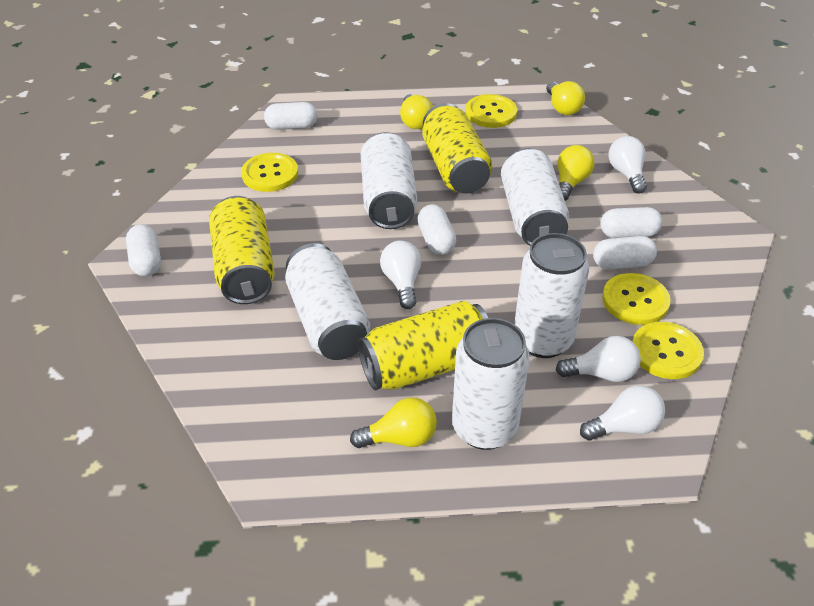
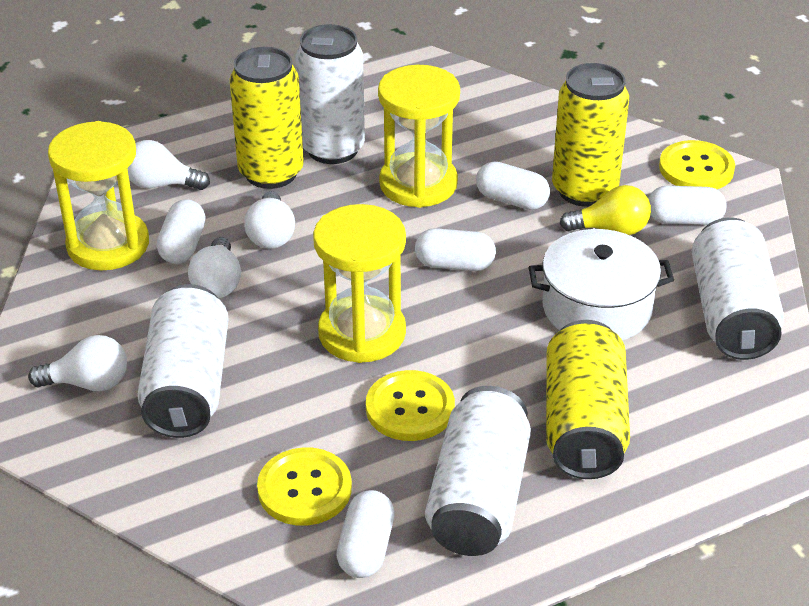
white can: 5 -> 4
white pot: 0 -> 1
yellow button: 4 -> 3
yellow hourglass: 0 -> 3
yellow light bulb: 4 -> 1

